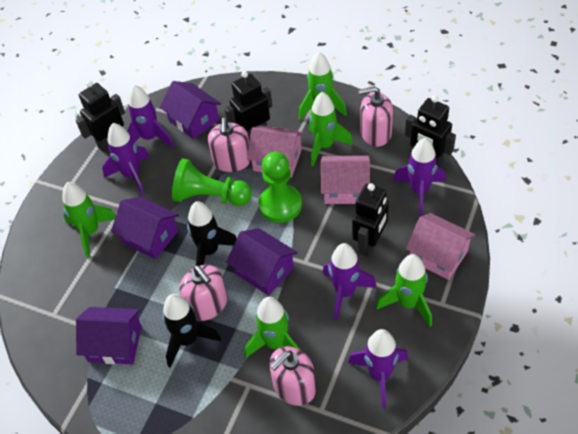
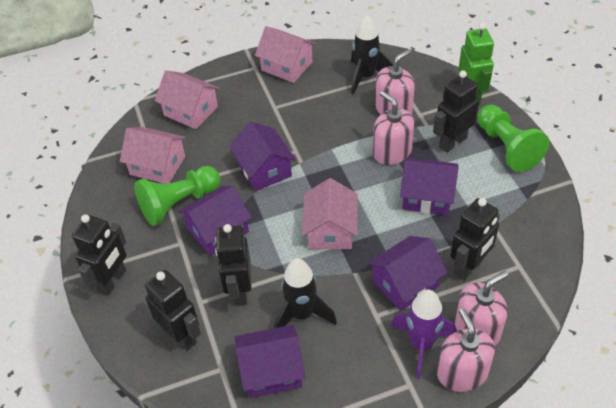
black robot: 4 -> 5
green robot: 0 -> 1
green rocket: 5 -> 0
pink house: 3 -> 4
purple house: 4 -> 5
purple rocket: 5 -> 1

